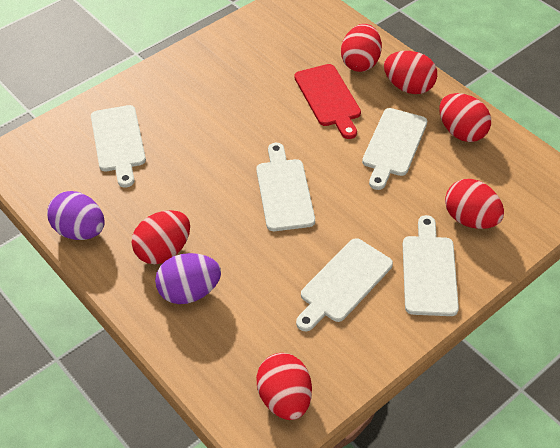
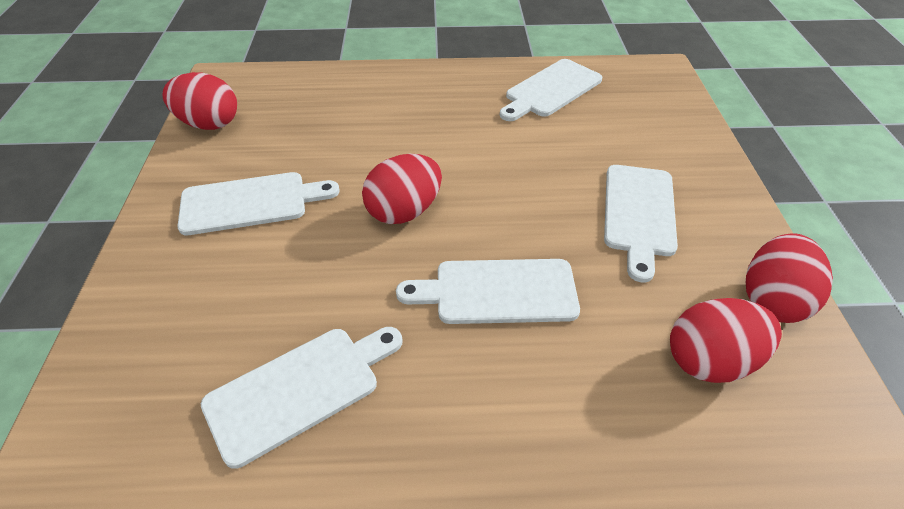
purple egg: 2 -> 0
red cutting board: 1 -> 0
red egg: 6 -> 4

